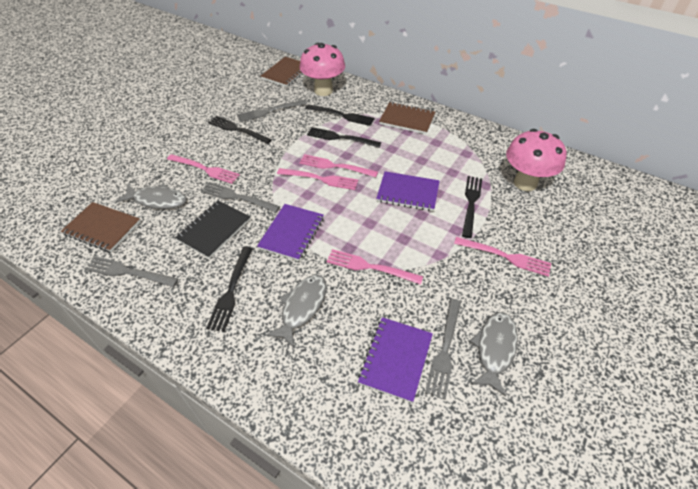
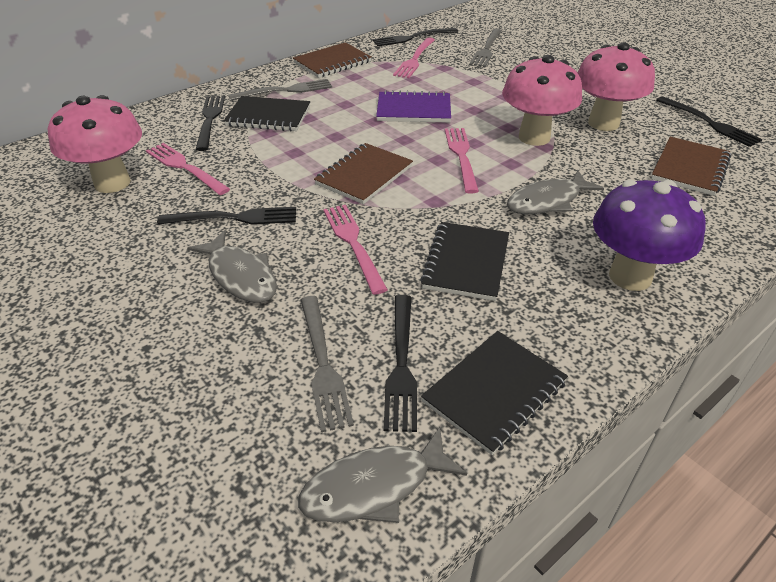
black notebook: 1 -> 3
grey fork: 4 -> 3
pink fork: 5 -> 4
pink mushroom: 2 -> 3
purple mushroom: 0 -> 1
purple notebook: 3 -> 1

